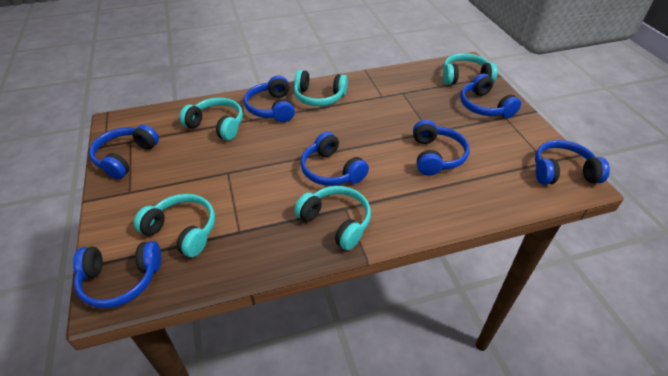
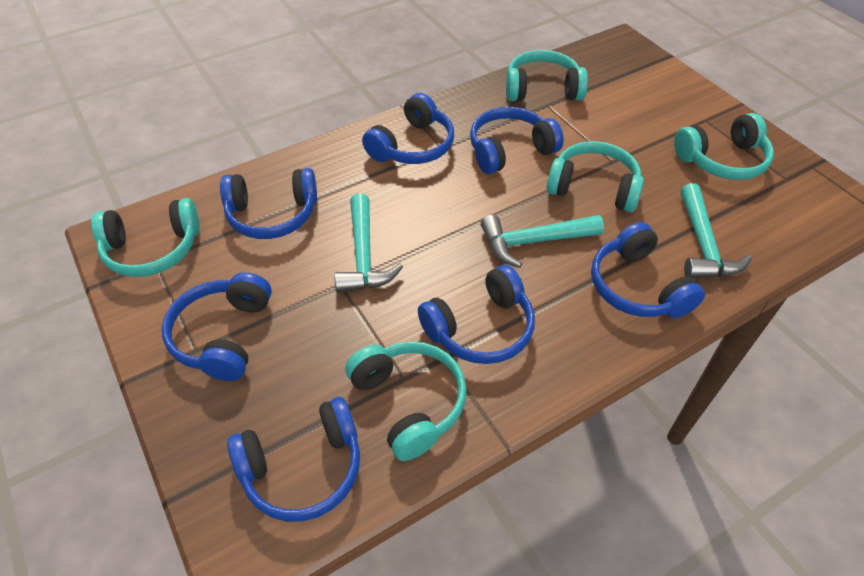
turquoise hammer: 0 -> 3

